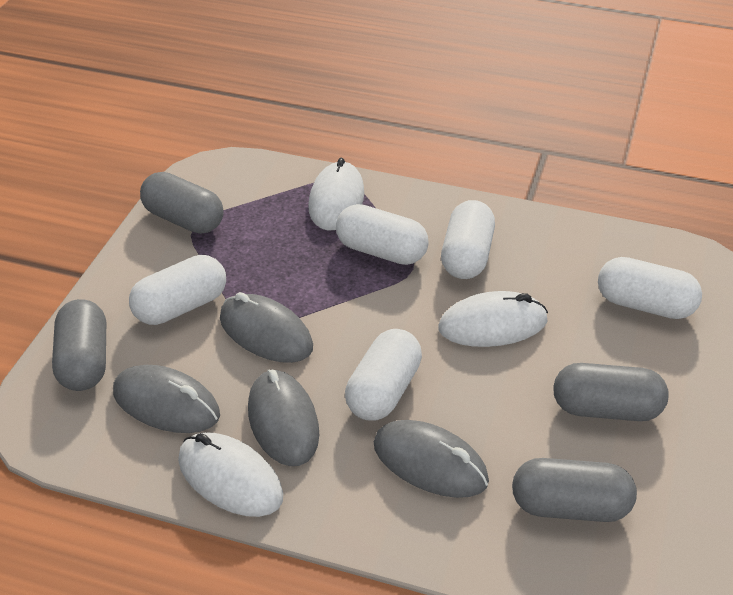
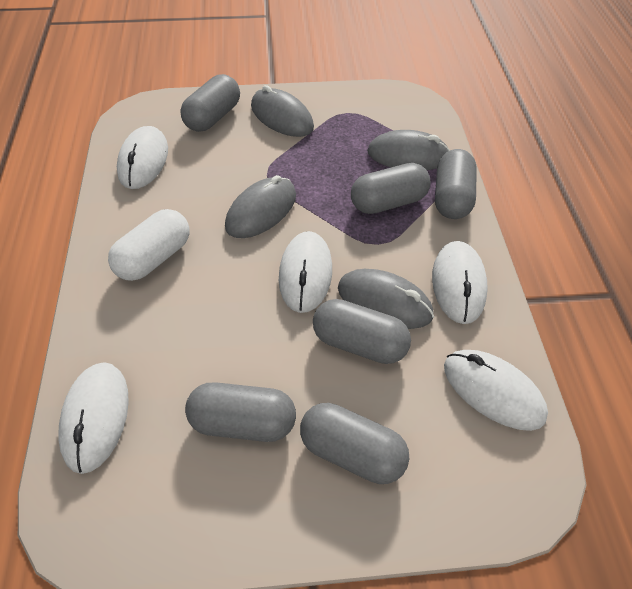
grey capsule: 4 -> 6
white capsule: 5 -> 1
white mouse: 3 -> 5

